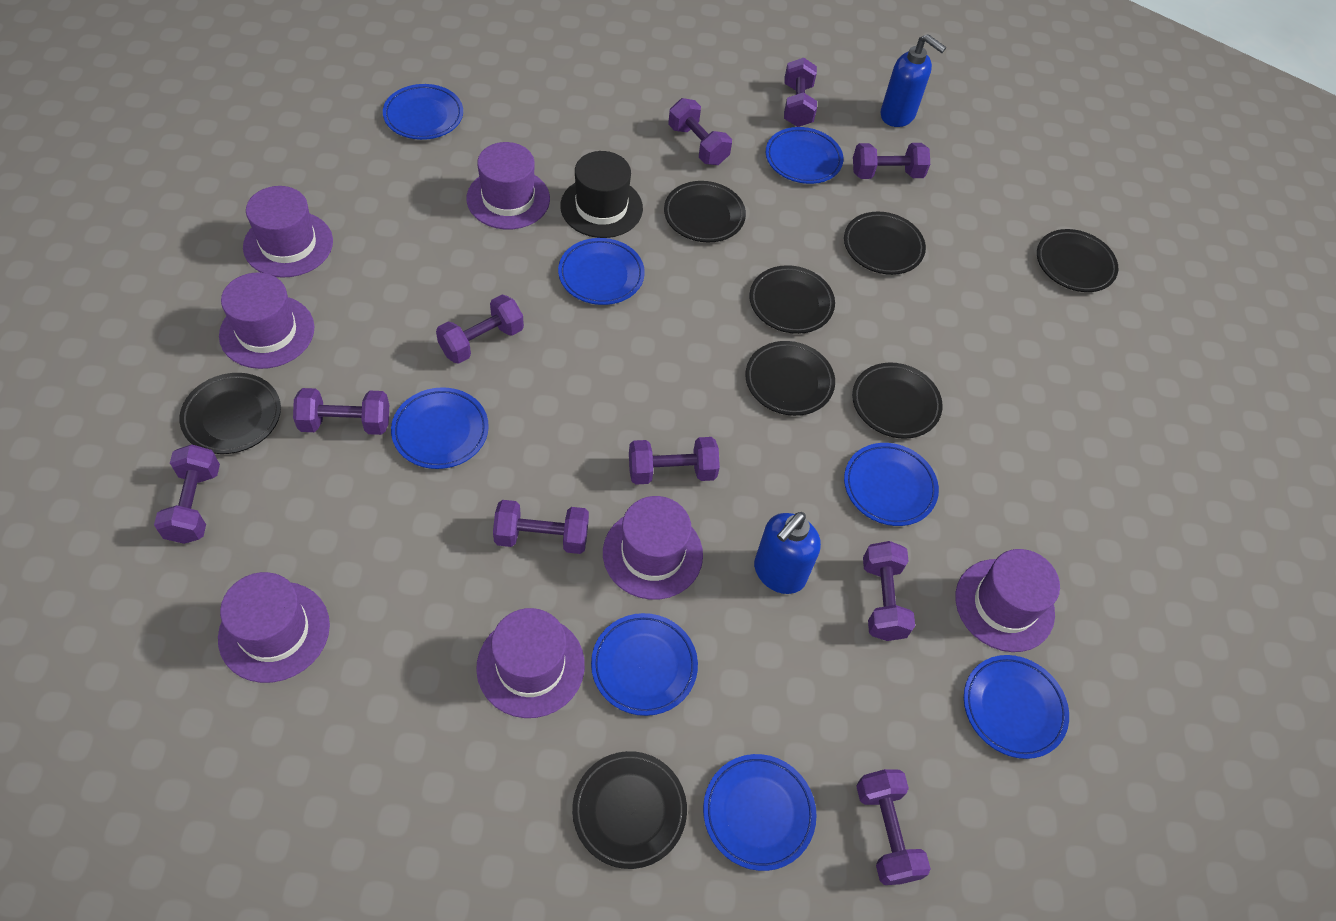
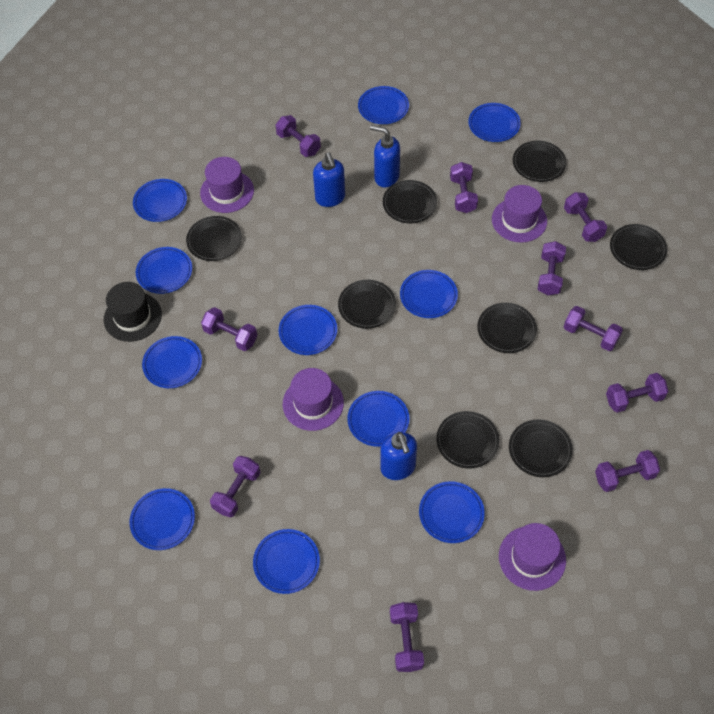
blue plate: 8 -> 11
blue soap dispenser: 2 -> 3
purple hat: 7 -> 4

